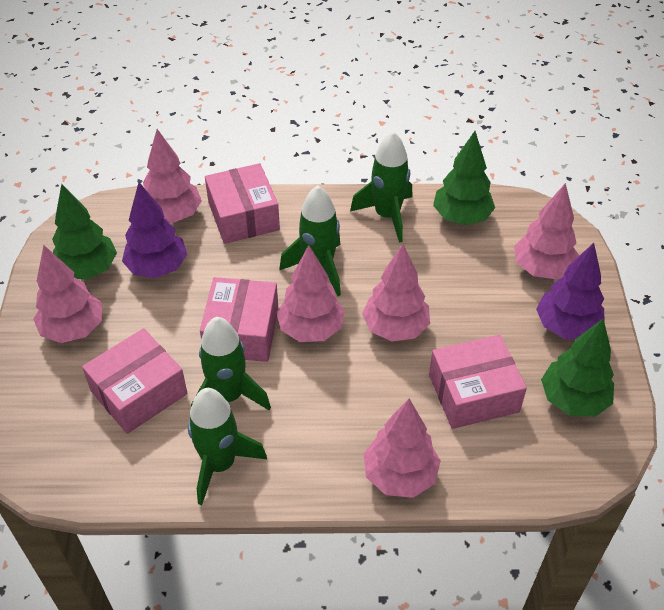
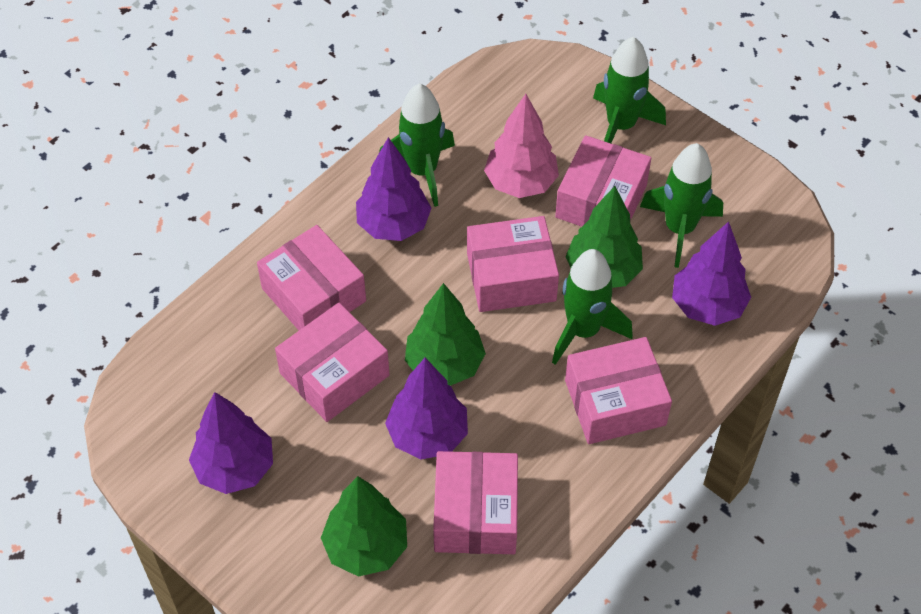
pink box: 4 -> 6
pink tree: 6 -> 1
purple tree: 2 -> 4

